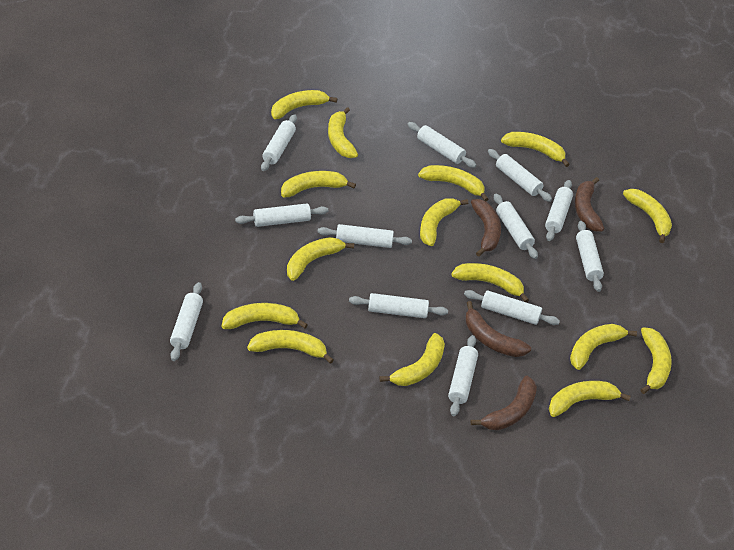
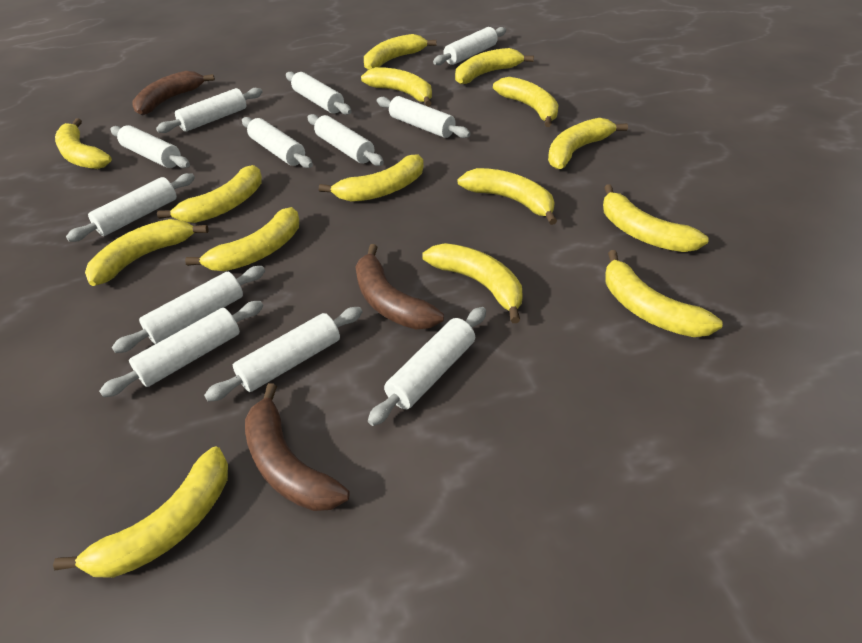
brown banana: 4 -> 3

